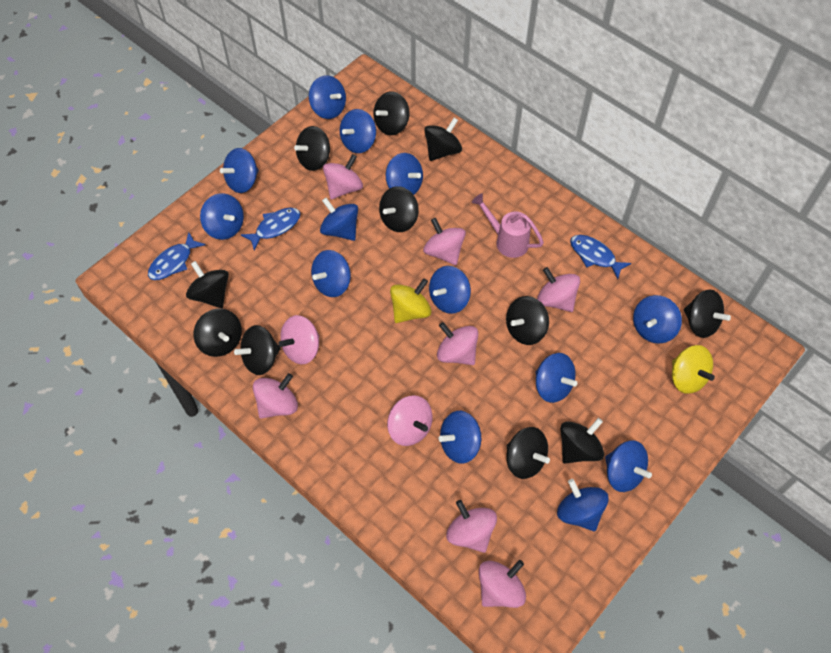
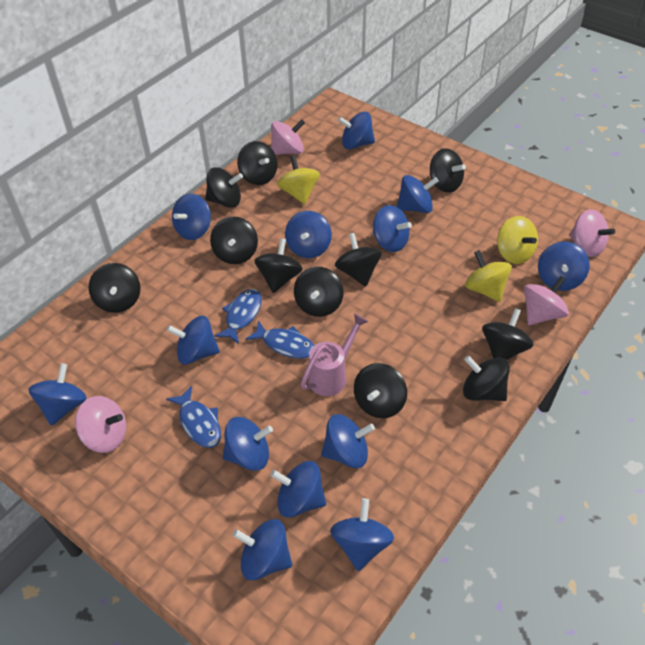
pink spinning top: 9 -> 4
yellow spinning top: 2 -> 3

